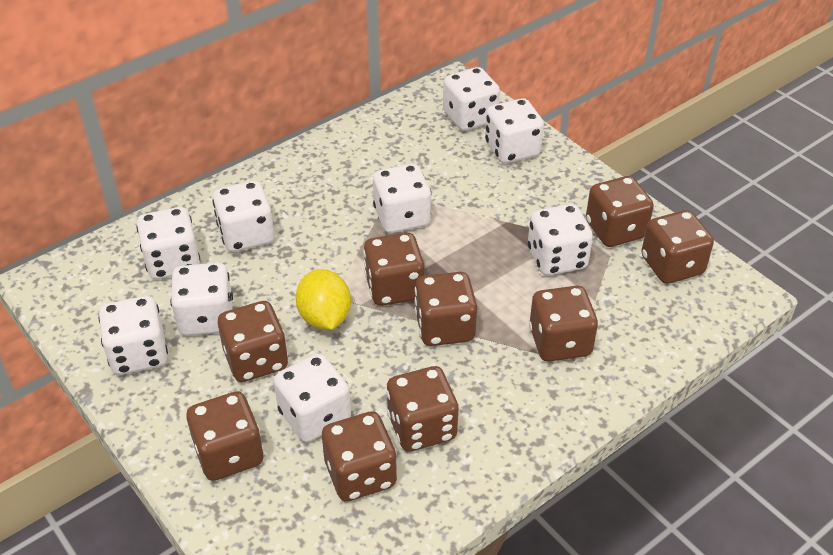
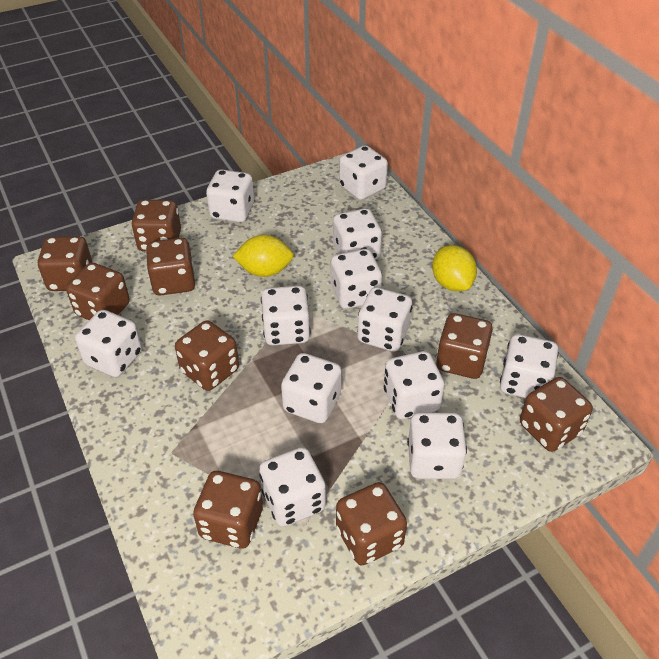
white dice: 9 -> 12
yellow lemon: 1 -> 2

